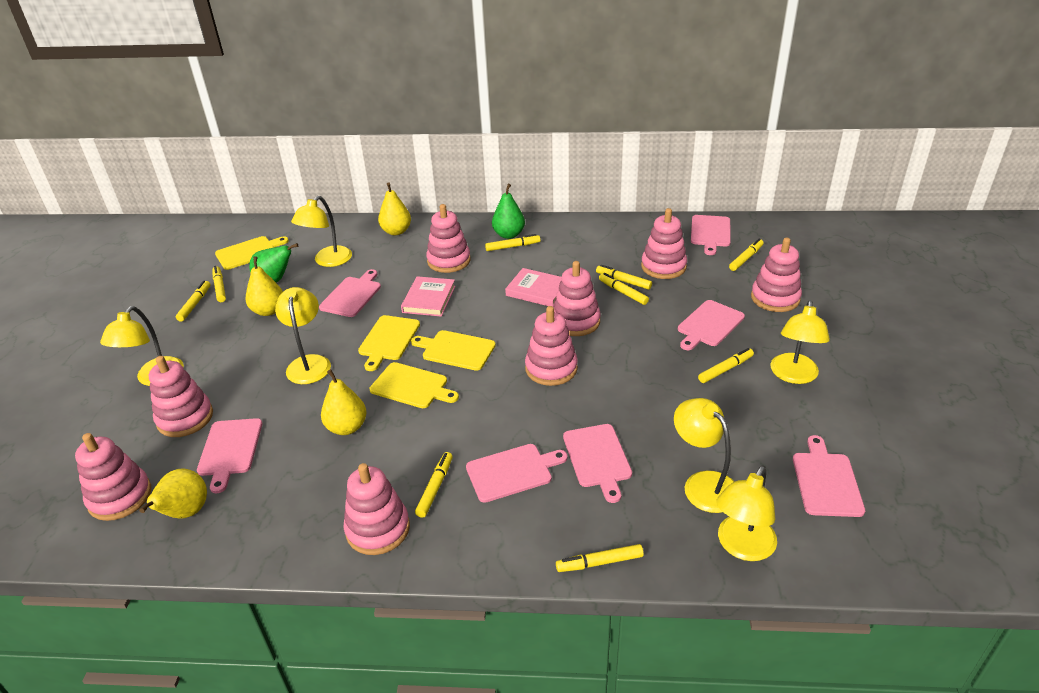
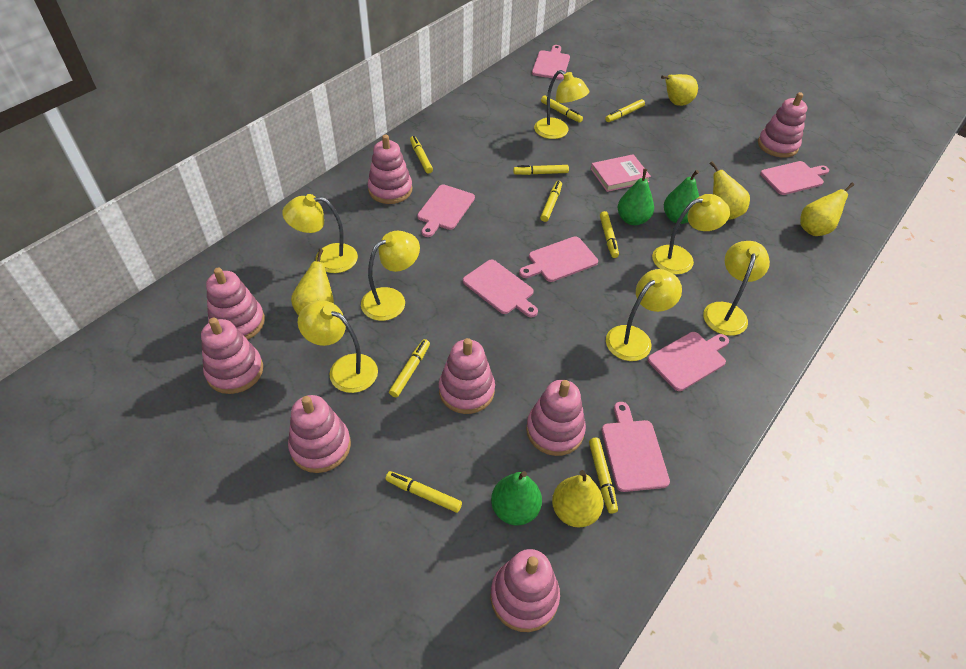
green pear: 2 -> 3
pink book: 2 -> 1
yellow cutting board: 4 -> 0
yellow lamp: 6 -> 7
yellow pear: 4 -> 5

